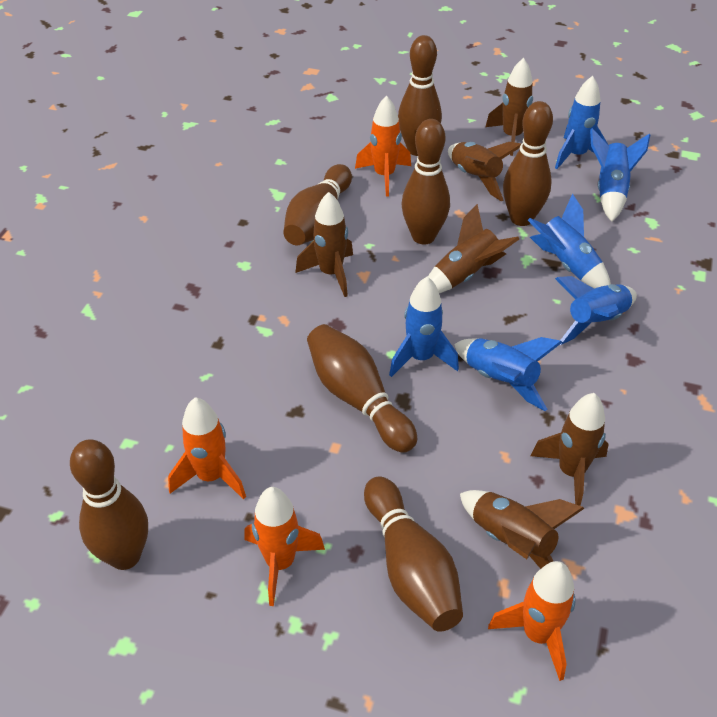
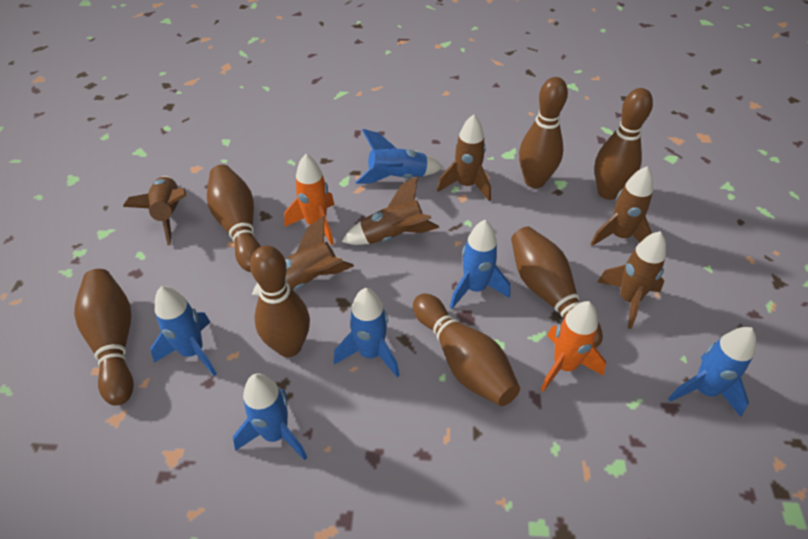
orange rocket: 4 -> 2

